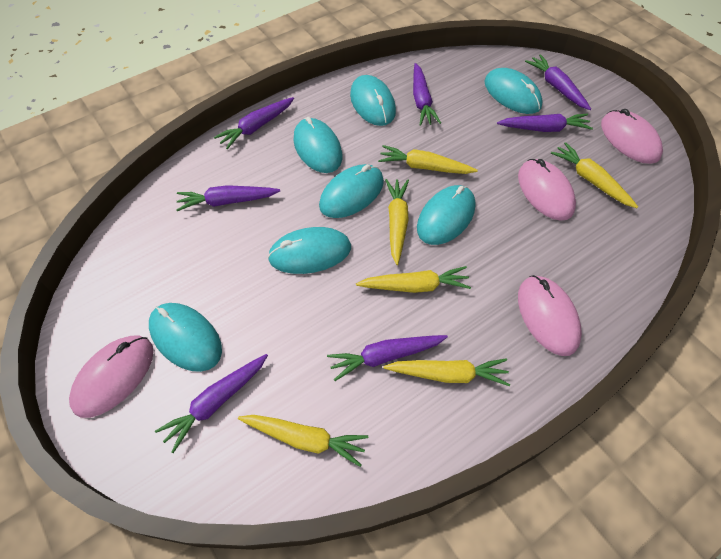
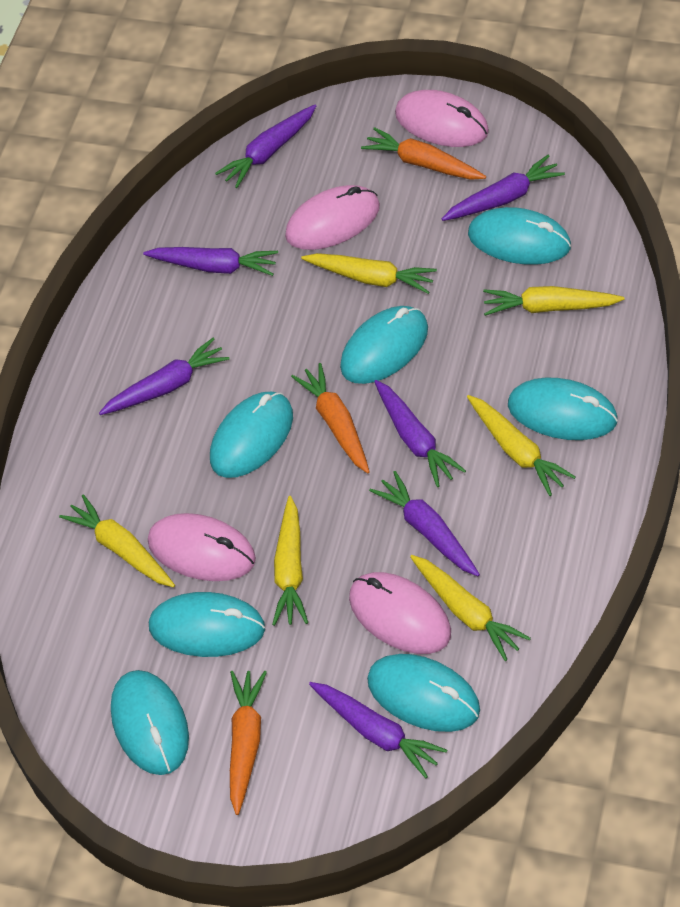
orange carrot: 0 -> 3

